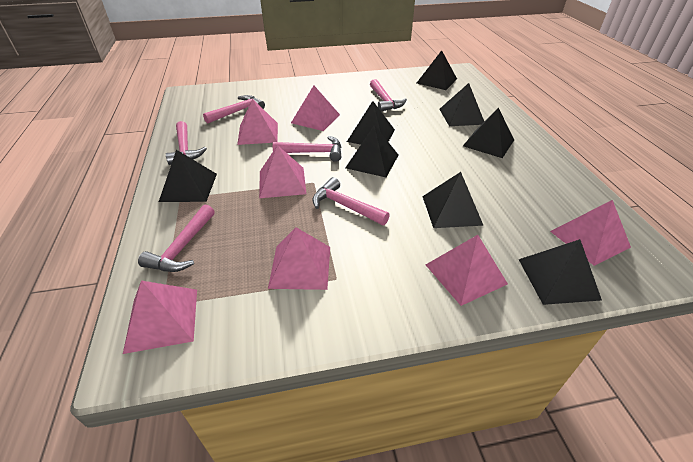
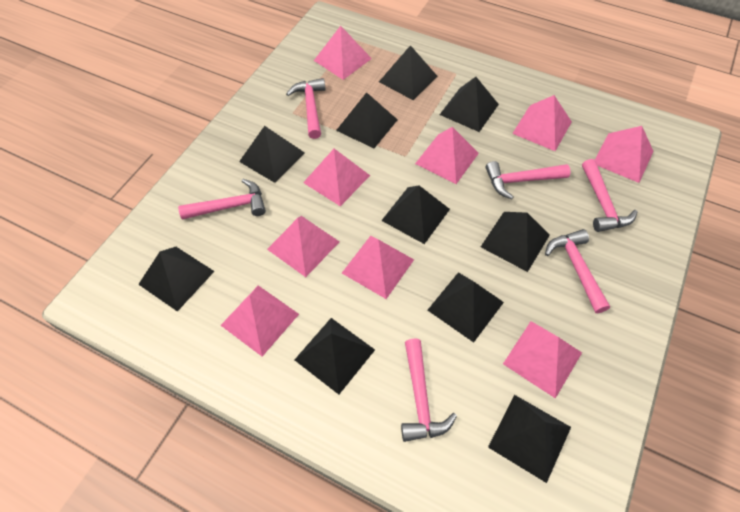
black pyramid: 8 -> 10
pink pyramid: 7 -> 9

